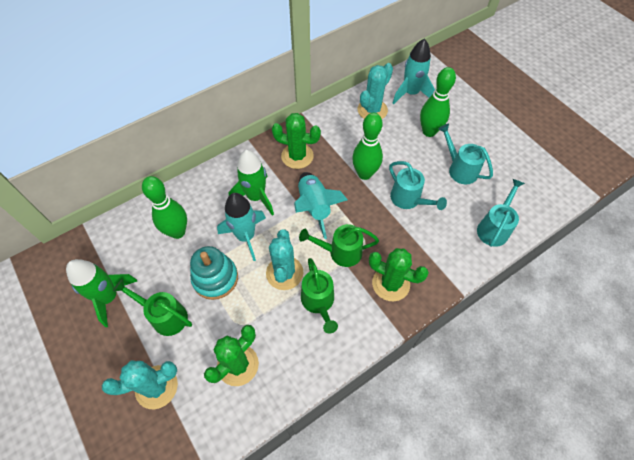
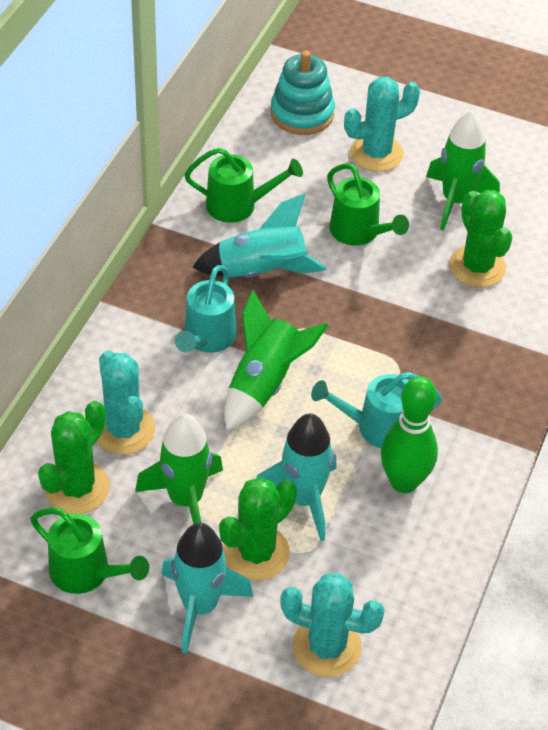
green bowling pin: 3 -> 1
green rocket: 2 -> 3
turquoise watering can: 3 -> 2

